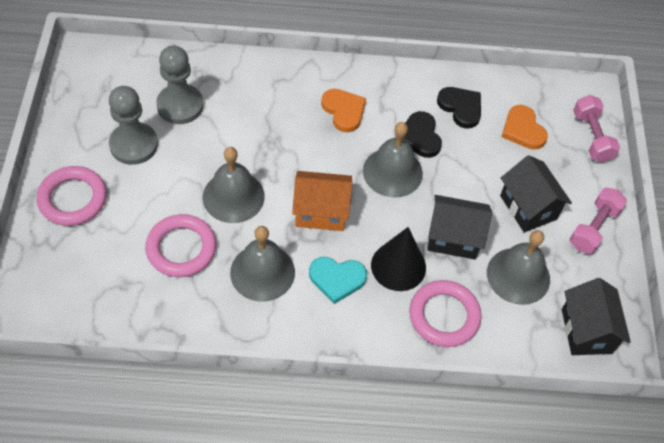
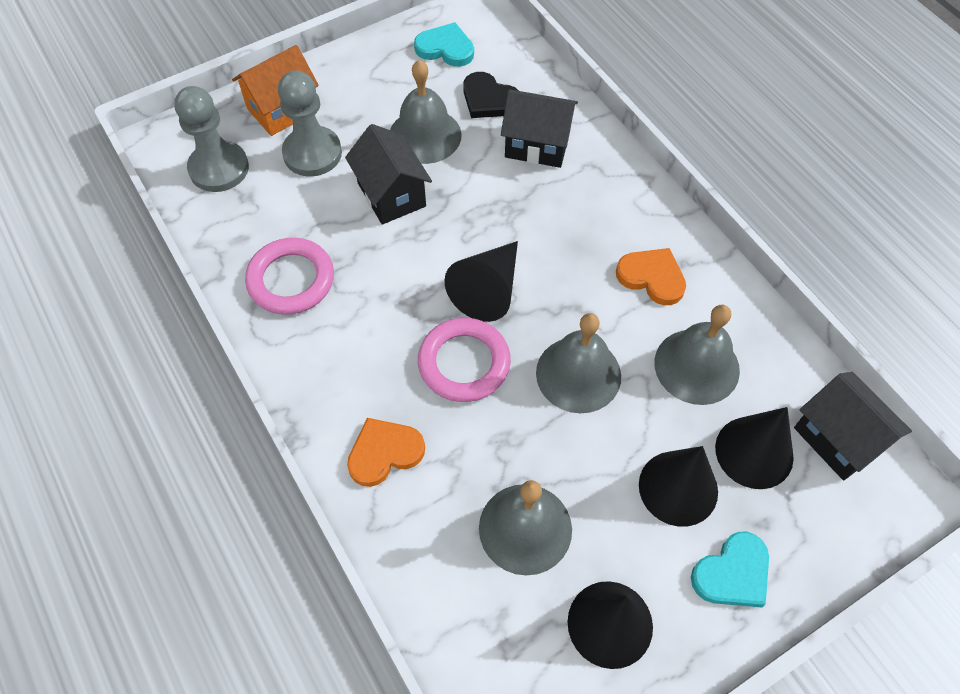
black cone: 1 -> 4
black heart: 2 -> 1
pink dumbbell: 2 -> 0
pink ring: 3 -> 2
turquoise heart: 1 -> 2

